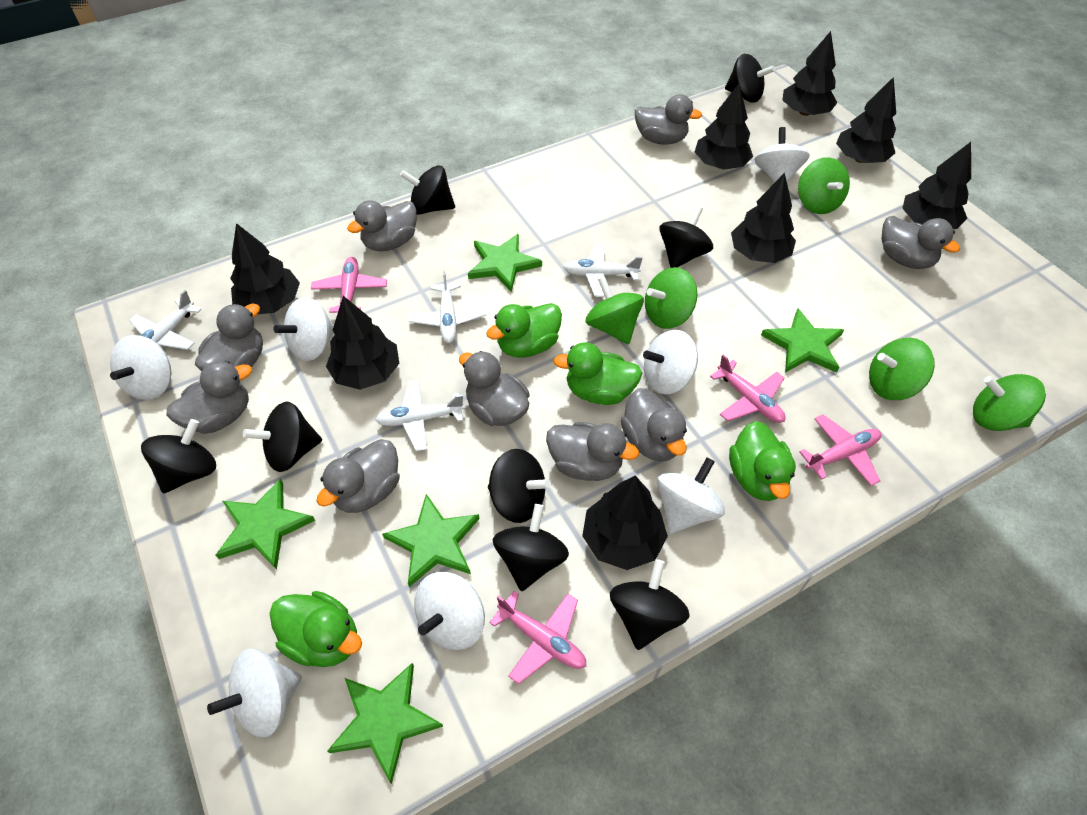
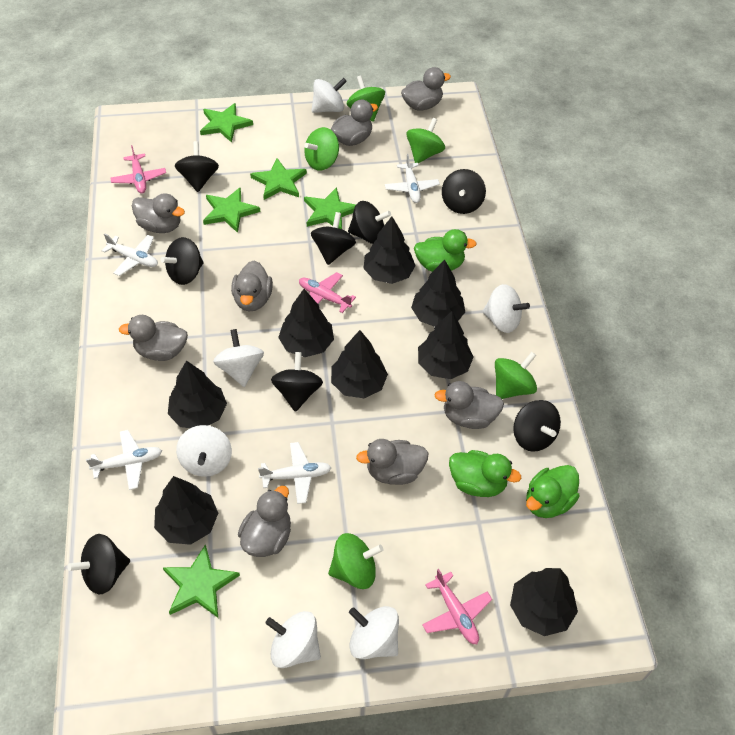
green duck: 4 -> 3
grey duck: 9 -> 8
pink plane: 4 -> 3
white spinning top: 7 -> 6

